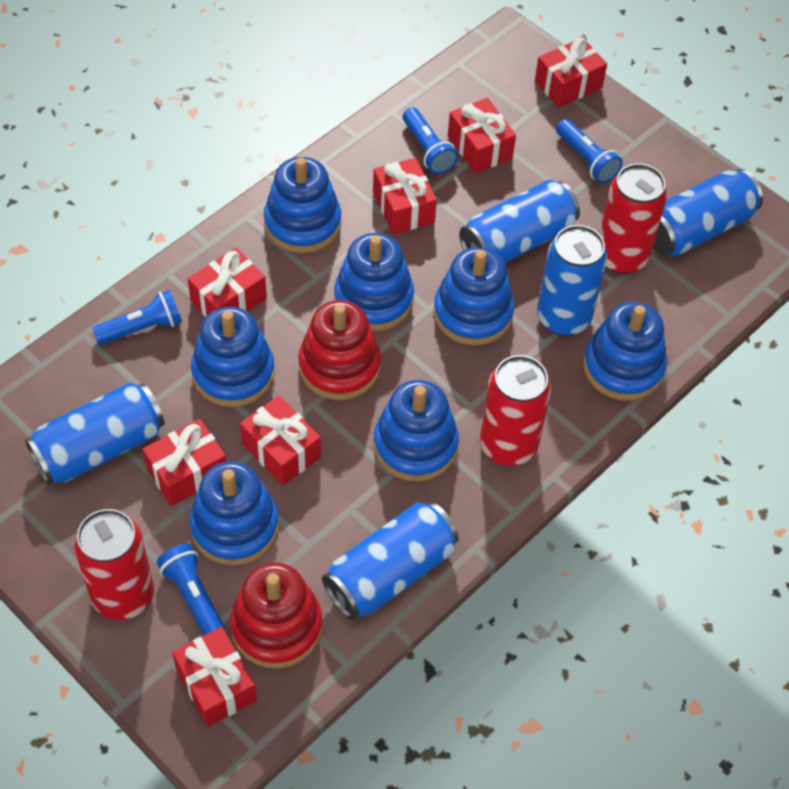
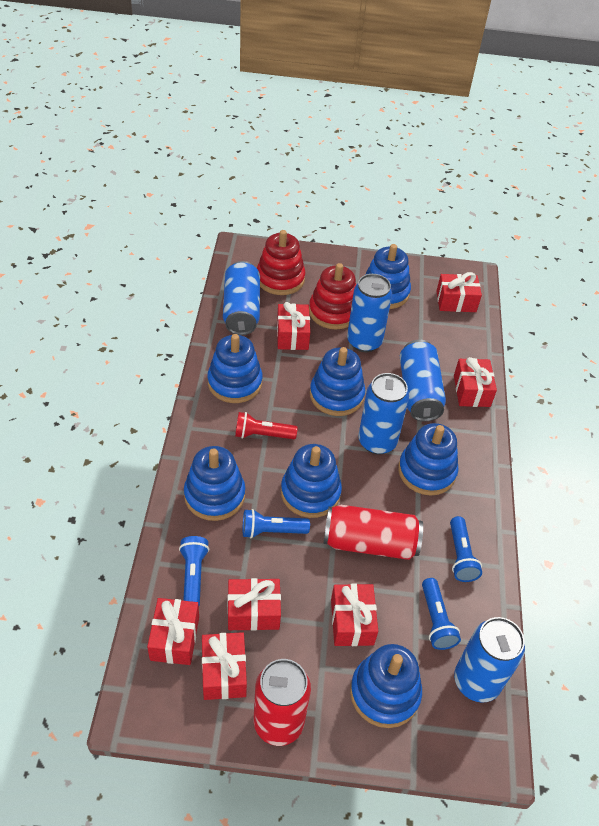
red can: 3 -> 2
red flashlight: 0 -> 1

